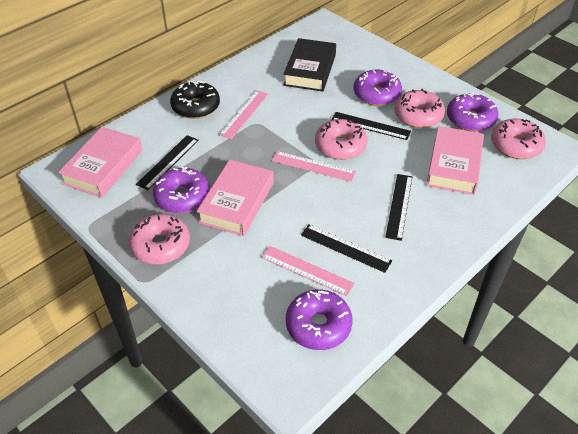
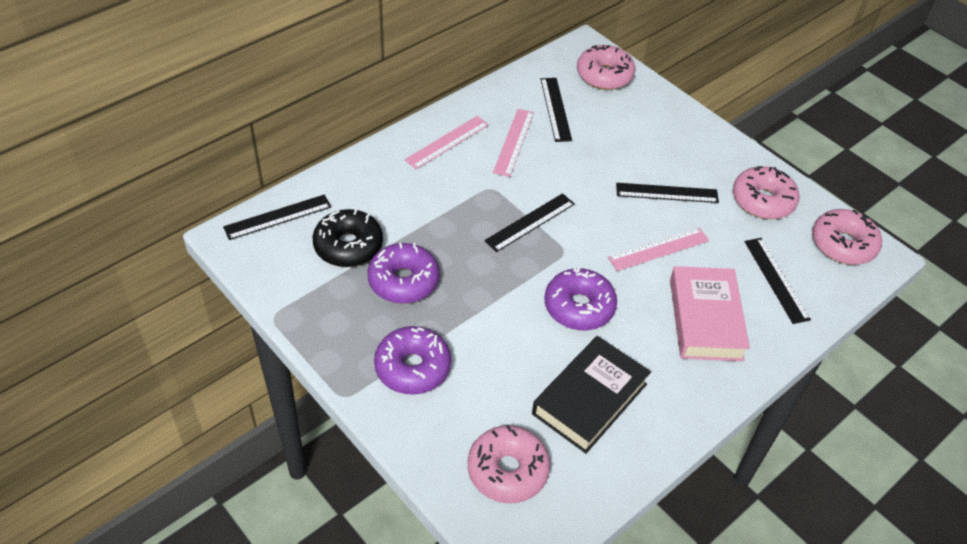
black ruler: 4 -> 5
pink book: 3 -> 1
purple donut: 4 -> 3

